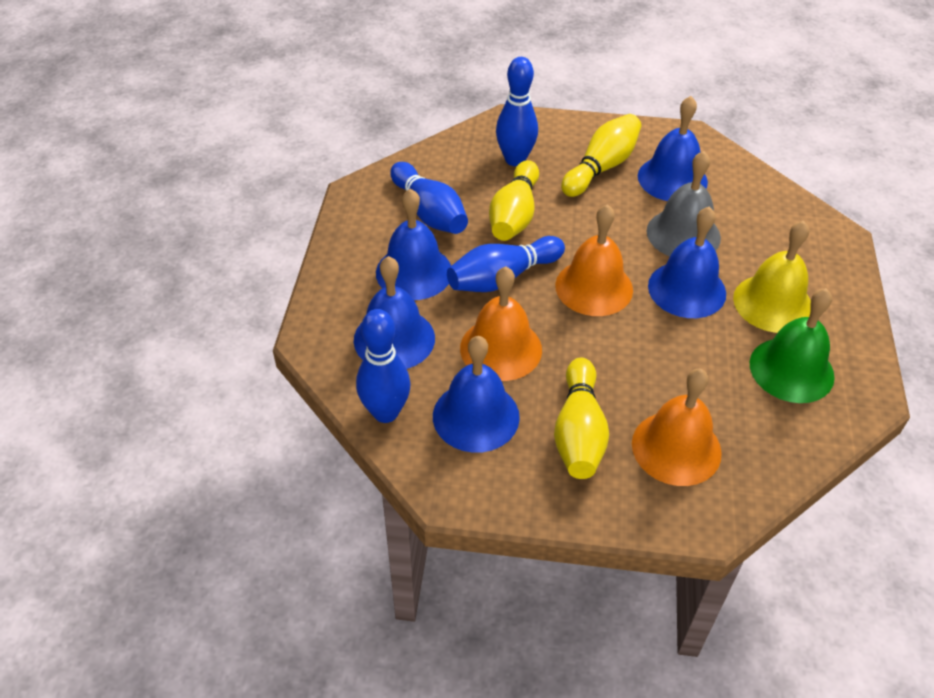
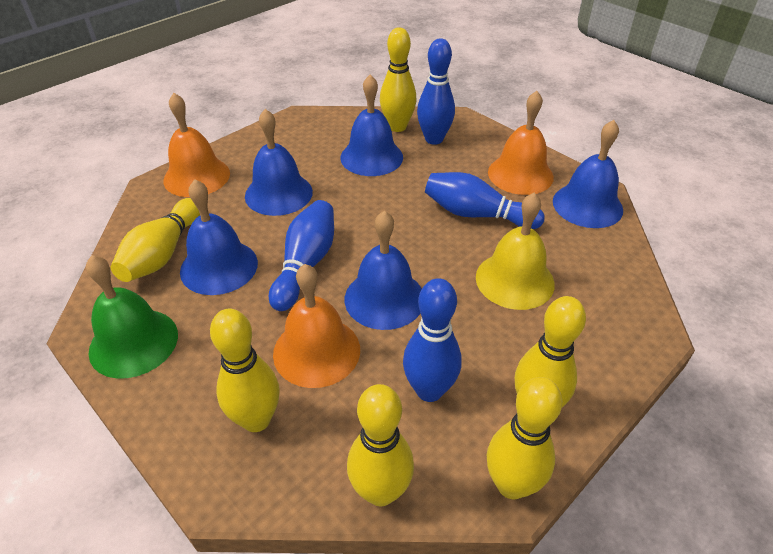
grey bell: 1 -> 0
yellow bowling pin: 3 -> 6

